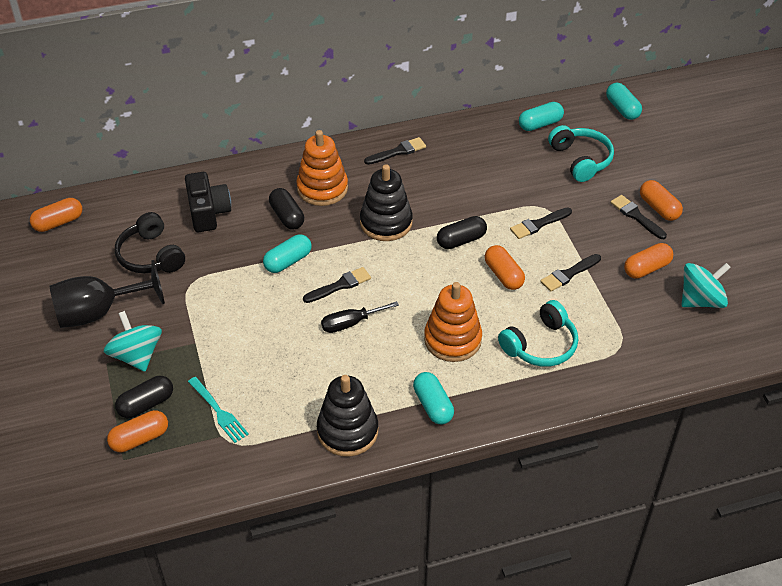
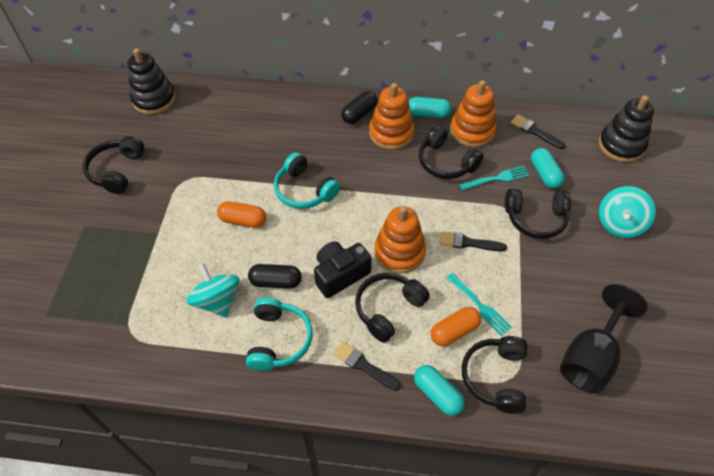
black brush: 5 -> 3
black capsule: 3 -> 2
black headphones: 1 -> 5
black screwdriver: 1 -> 0
orange capsule: 5 -> 2
orange stacking toy: 2 -> 3
turquoise capsule: 4 -> 3
turquoise fork: 1 -> 2

